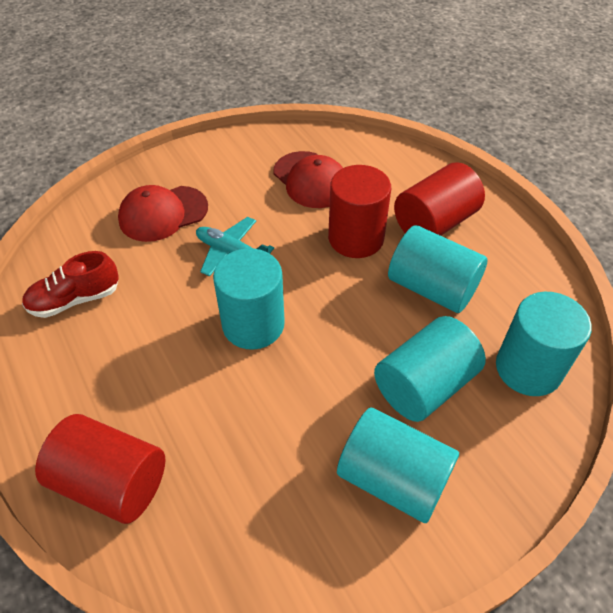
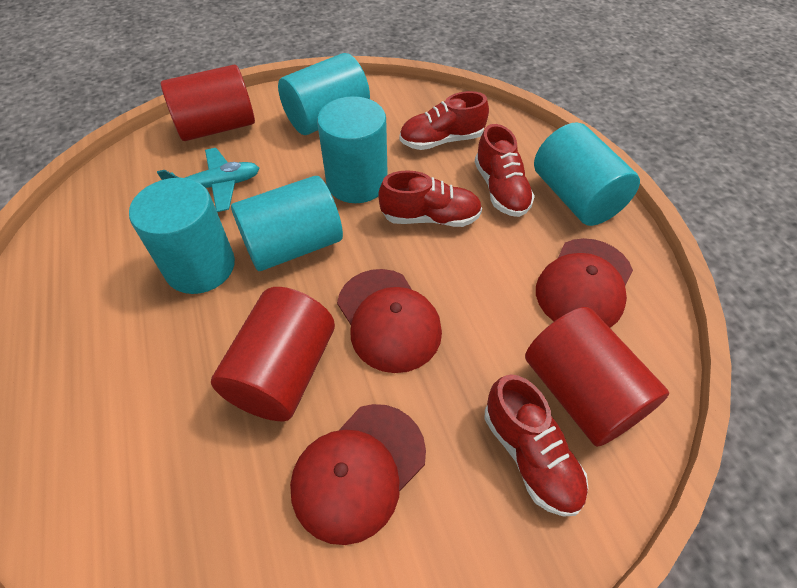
red cap: 2 -> 3
red shoe: 1 -> 4

